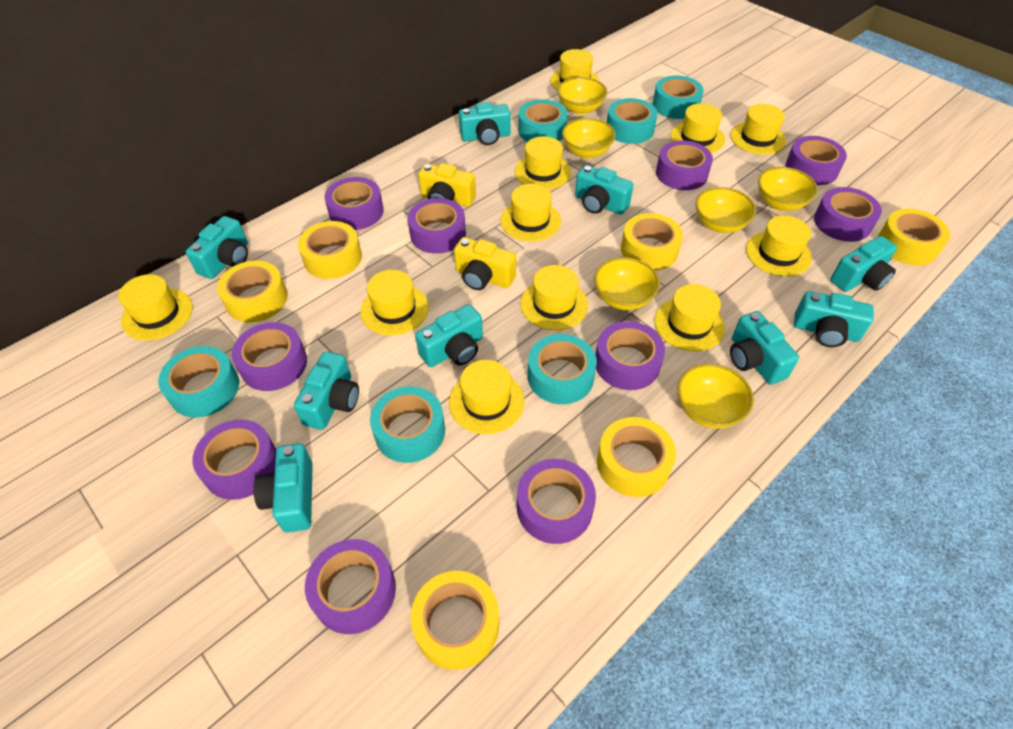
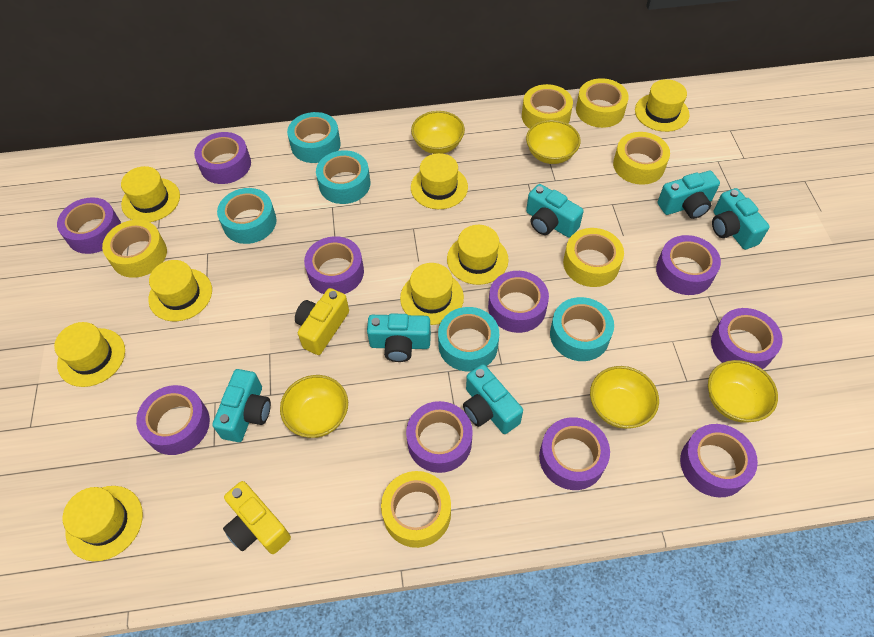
turquoise camera: 9 -> 6
turquoise tape: 6 -> 5
yellow bowl: 6 -> 5
yellow hat: 11 -> 8

